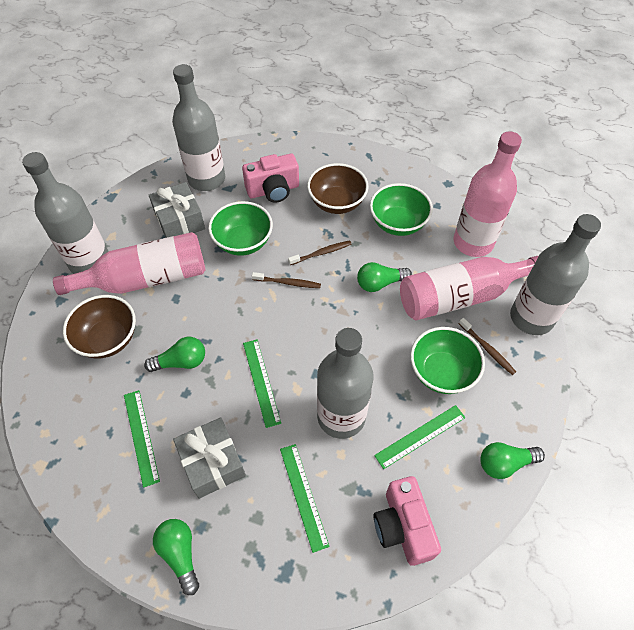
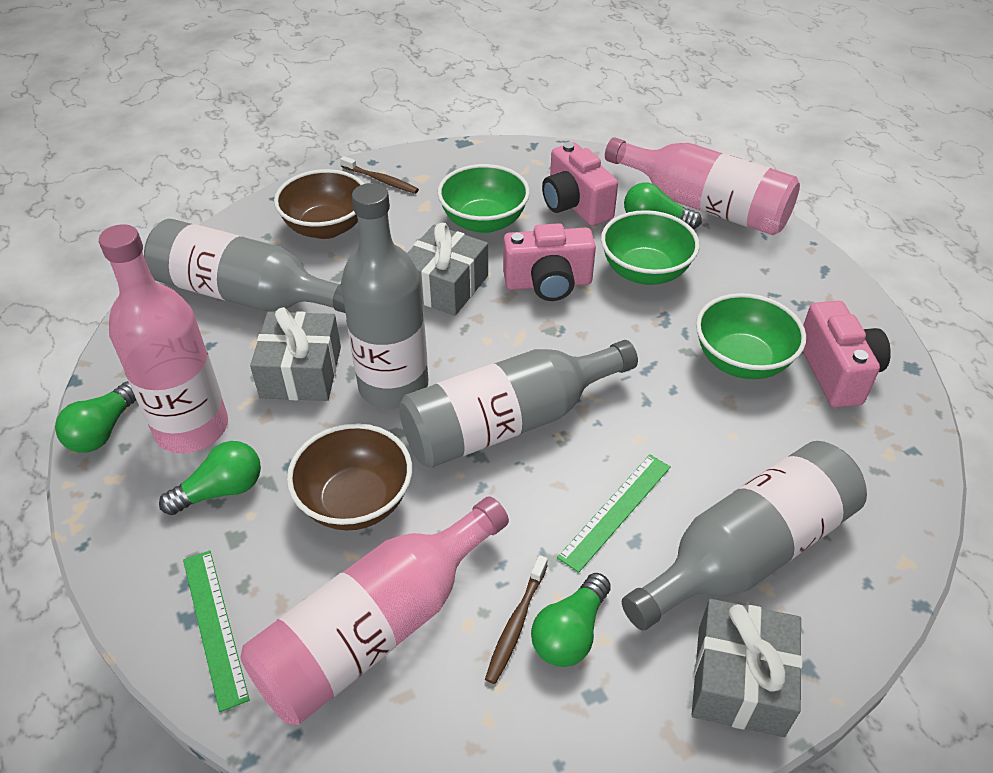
brown toothbrush: 3 -> 2
green ruler: 4 -> 2
grey gift: 2 -> 3
pink camera: 2 -> 3

